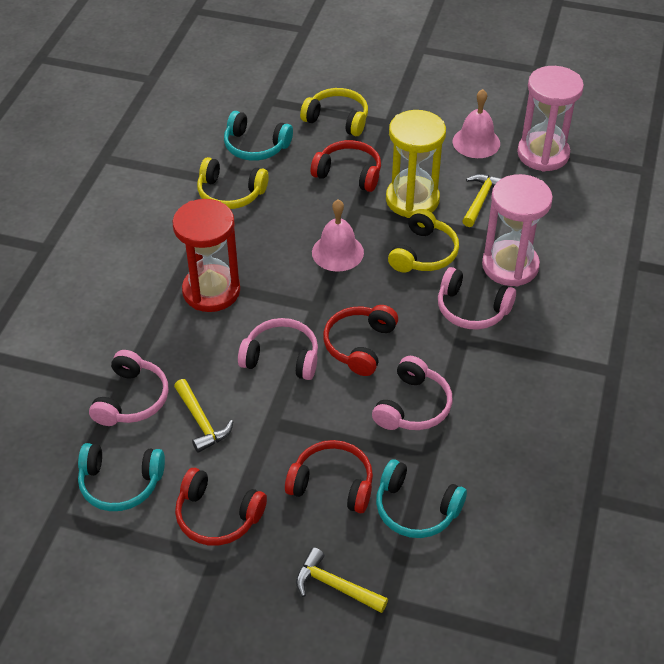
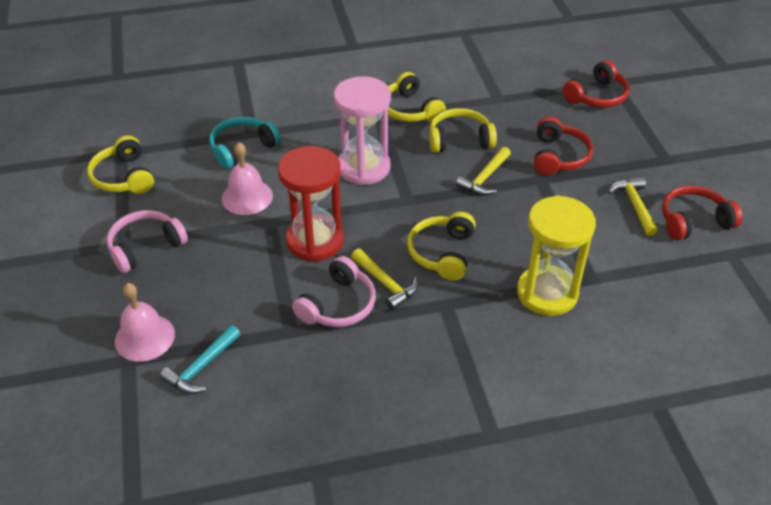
pink headphones: 4 -> 2
pink hourglass: 2 -> 1
red headphones: 4 -> 3
turquoise hammer: 0 -> 1
turquoise headphones: 3 -> 1
yellow headphones: 3 -> 4

